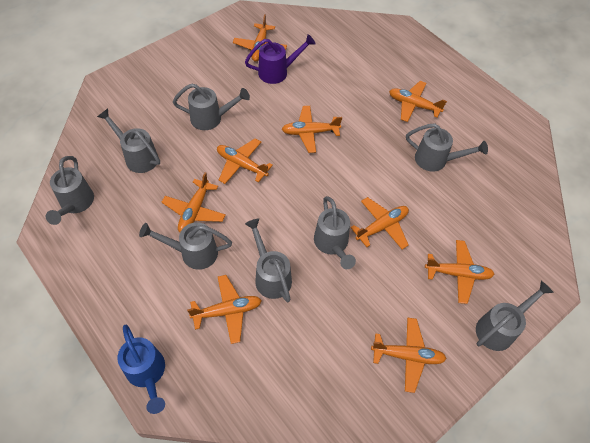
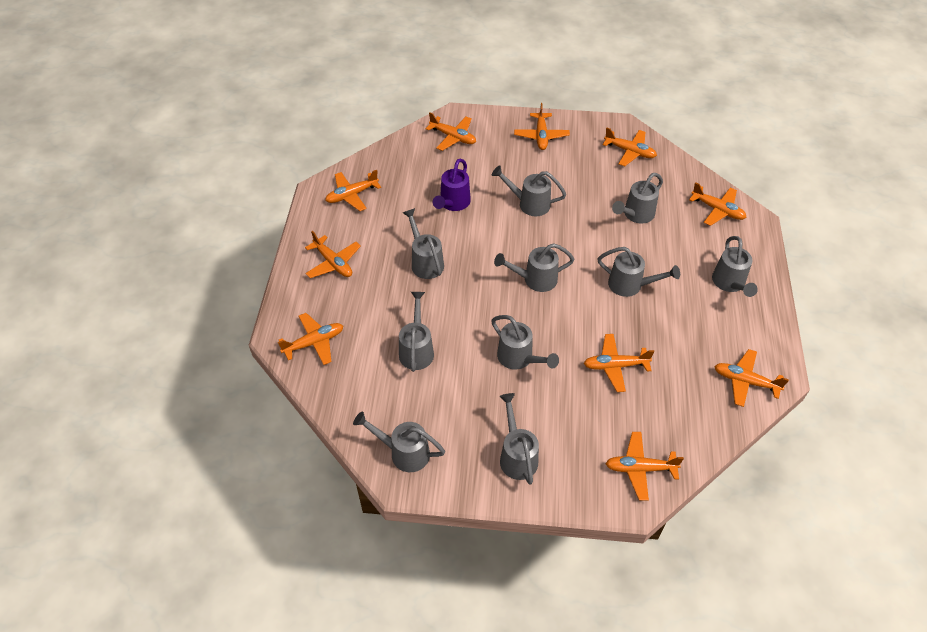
blue watering can: 1 -> 0
grey watering can: 8 -> 10
orange plane: 9 -> 10

